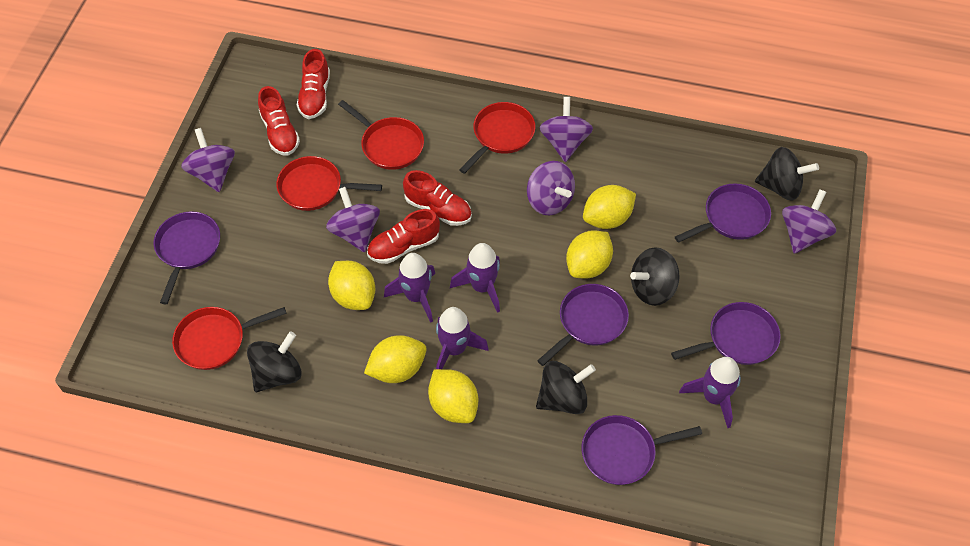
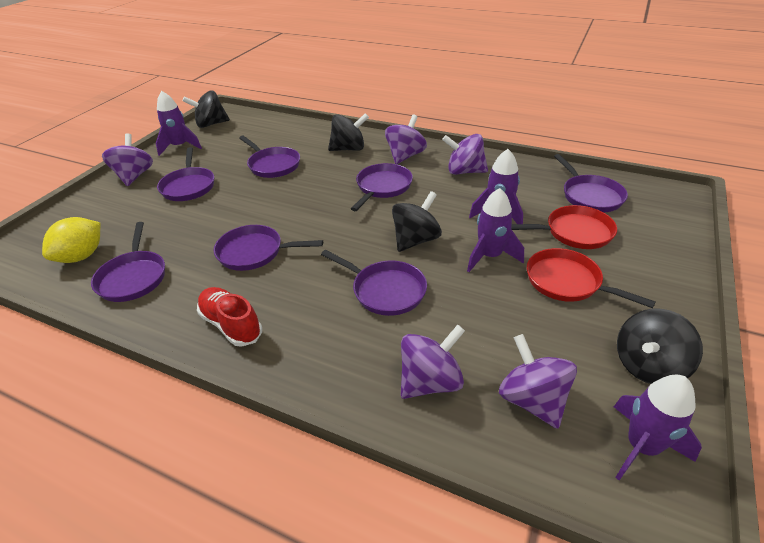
purple pan: 5 -> 7
red pan: 4 -> 2
red shoe: 4 -> 1
yellow lemon: 5 -> 1

